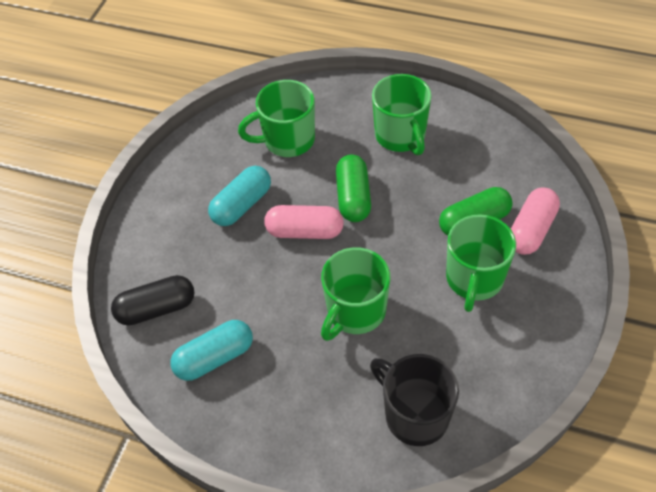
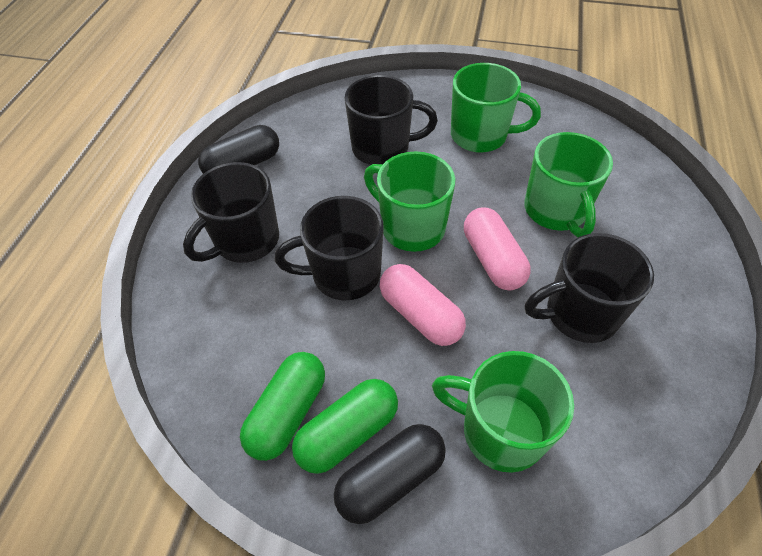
black capsule: 1 -> 2
black mug: 1 -> 4
turquoise capsule: 2 -> 0

